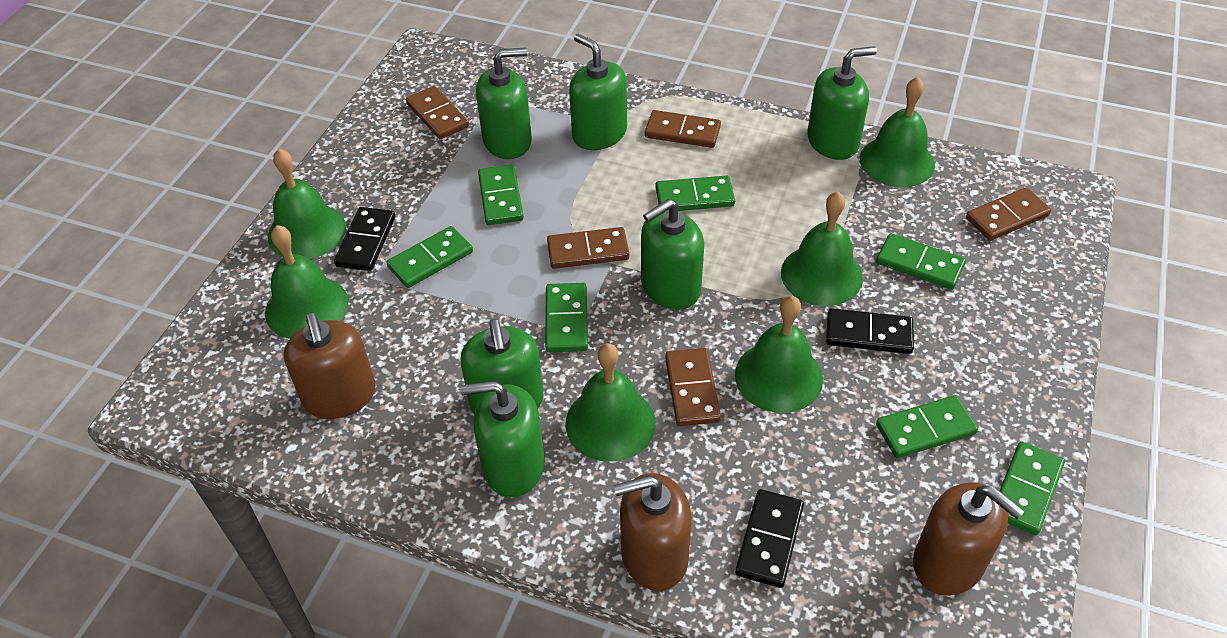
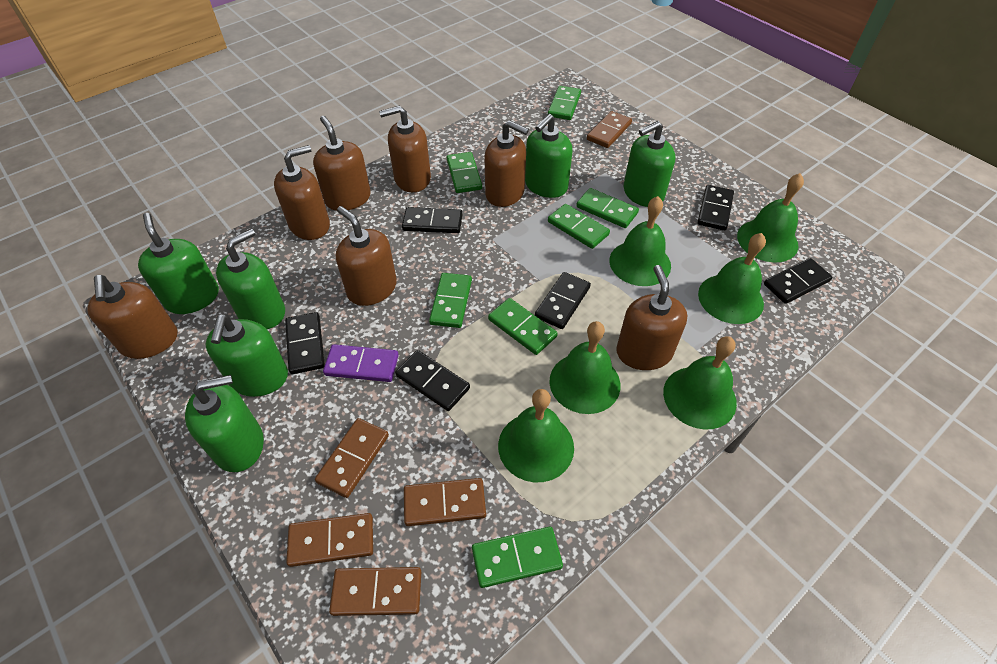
black domino: 3 -> 6
brown soap dispenser: 3 -> 7
purple domino: 0 -> 1

